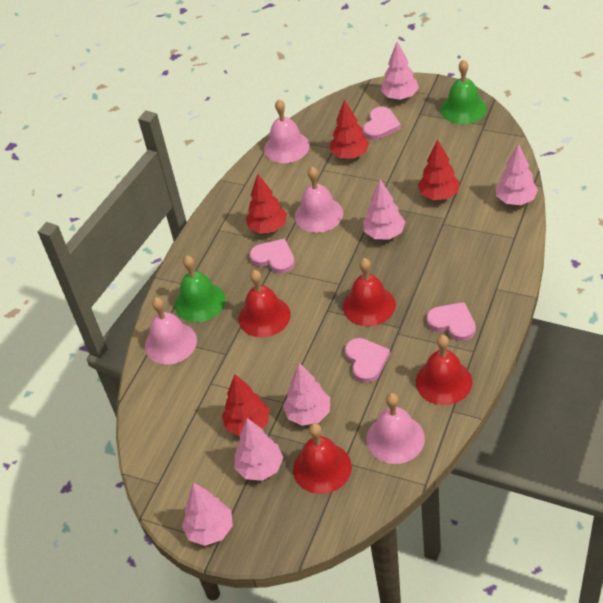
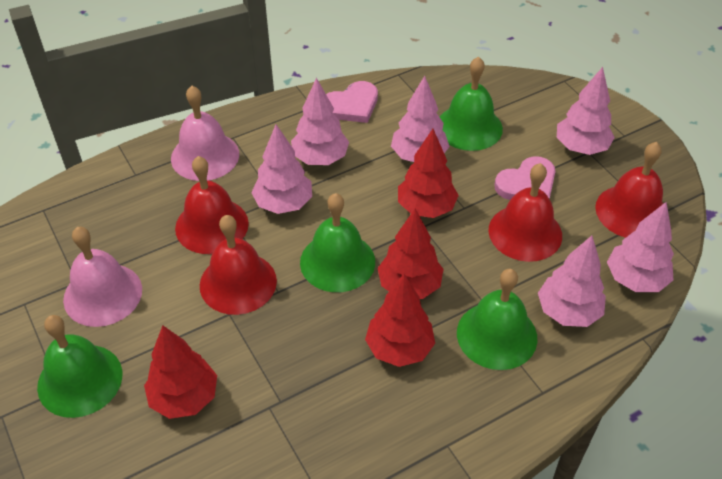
green bell: 2 -> 4
pink bell: 4 -> 2
pink heart: 4 -> 2

